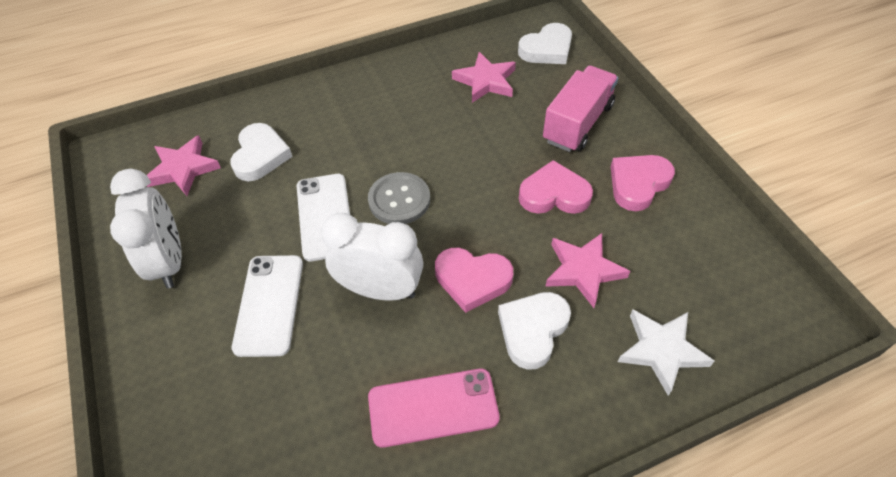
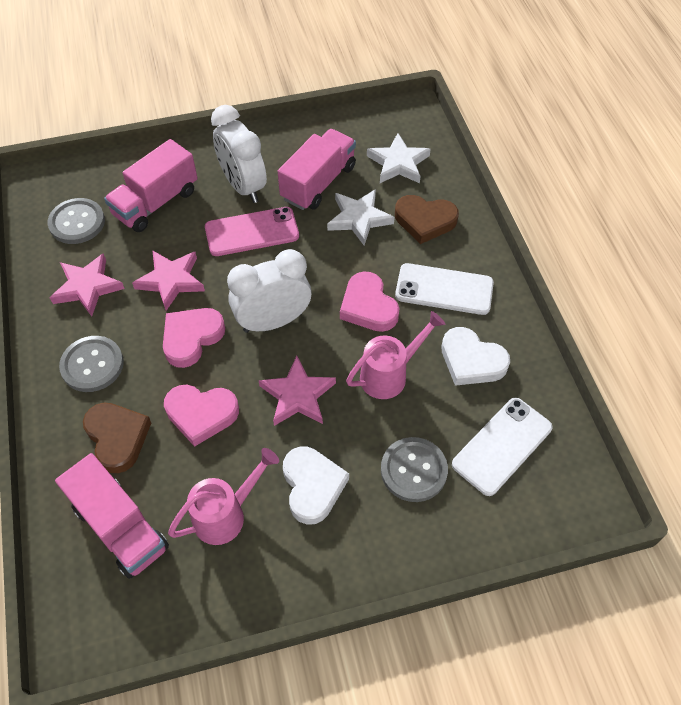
brown heart: 0 -> 2
grey button: 1 -> 3
pink truck: 1 -> 3
pink watering can: 0 -> 2
white heart: 3 -> 2
white star: 1 -> 2

